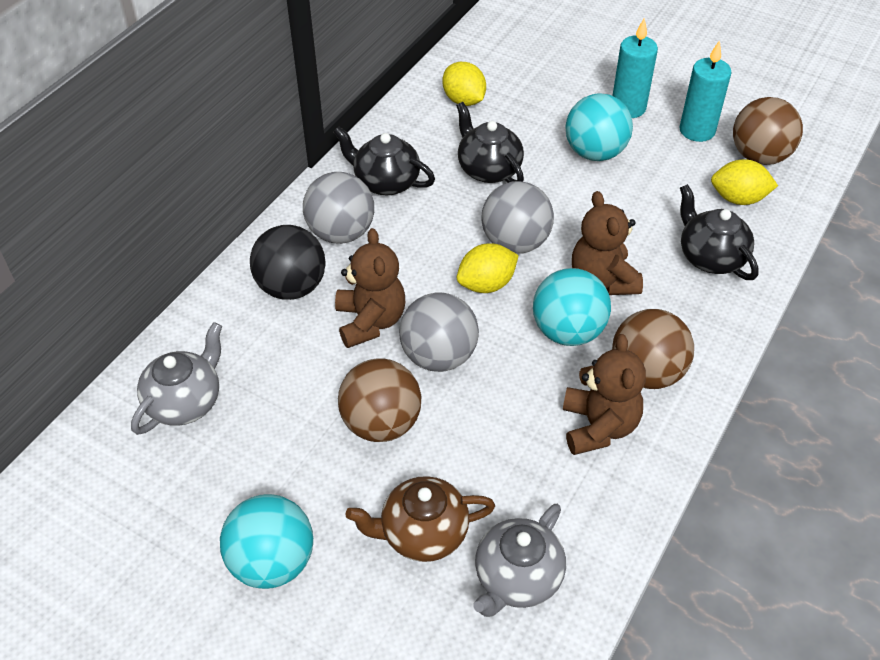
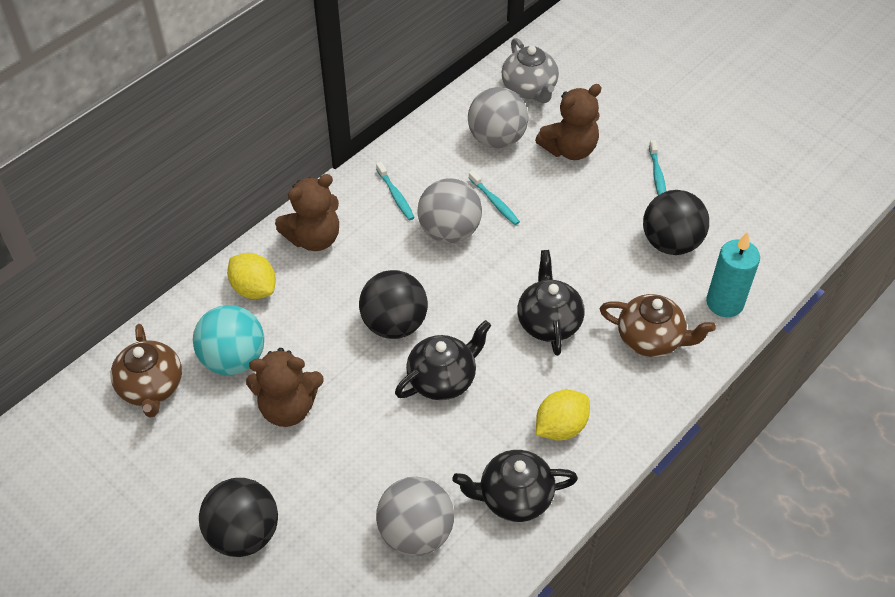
black ball: 1 -> 3
brown ball: 3 -> 0
brown teapot: 1 -> 2
grey teapot: 2 -> 1
turquoise ball: 3 -> 1
turquoise candle: 2 -> 1
turquoise toothbrush: 0 -> 3
yellow lemon: 3 -> 2

